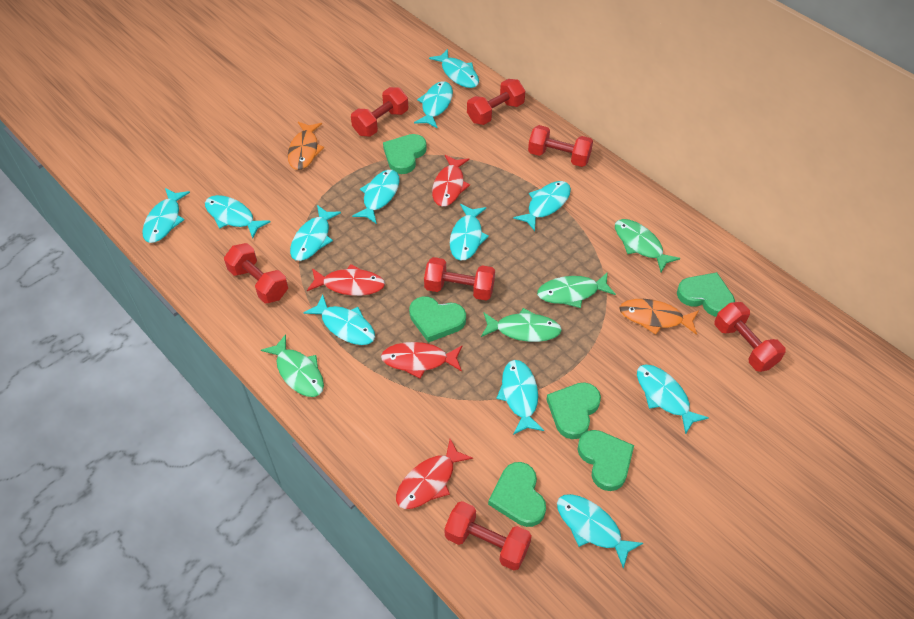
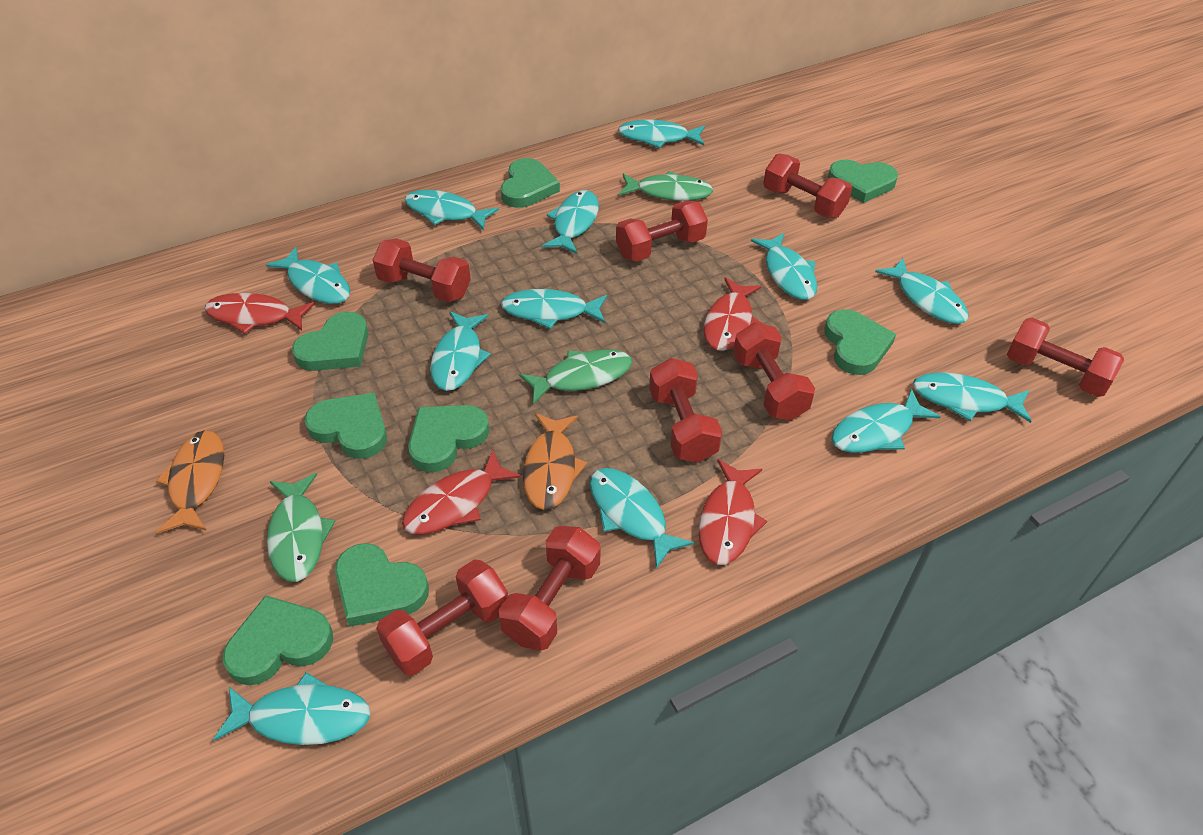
green fish: 4 -> 3
green heart: 6 -> 8
red dumbbell: 7 -> 8

